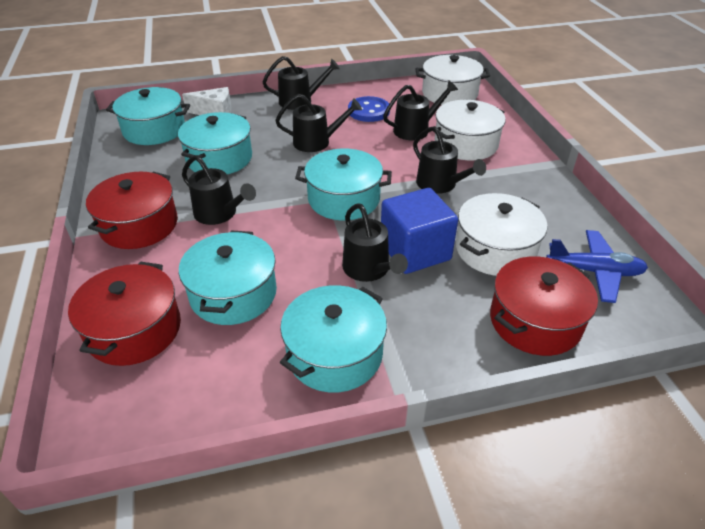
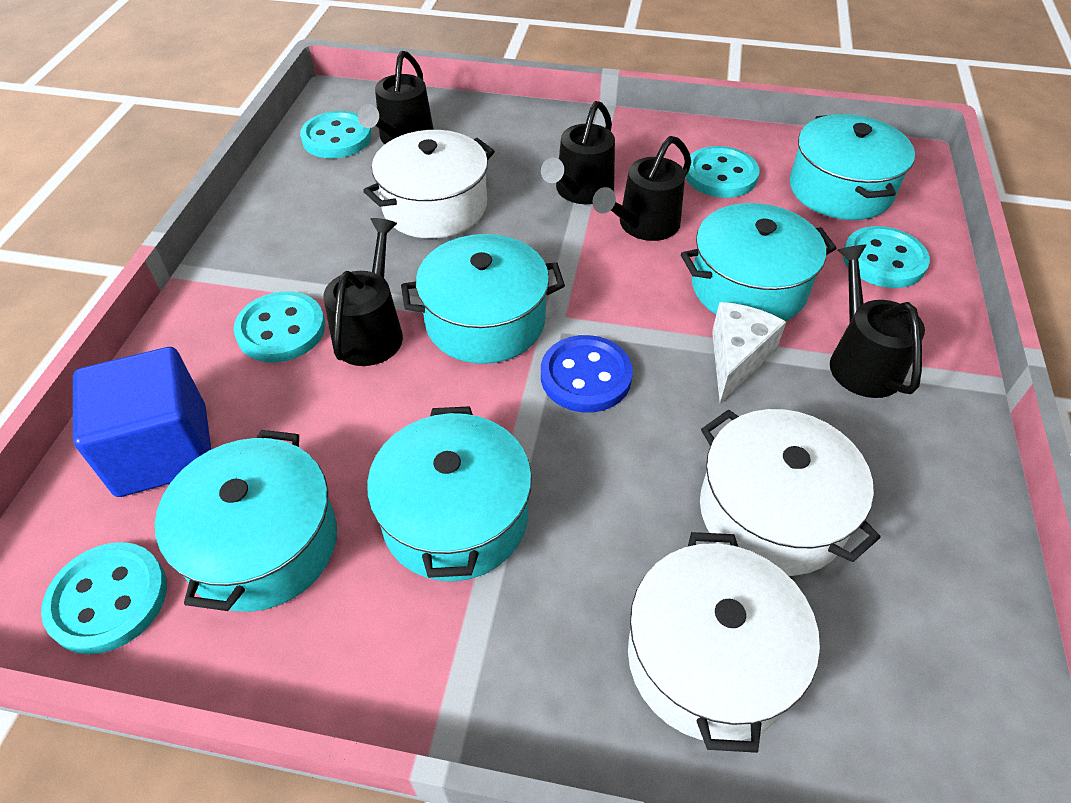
black watering can: 6 -> 5
blue plane: 1 -> 0
red pot: 3 -> 0
turquoise button: 0 -> 5

